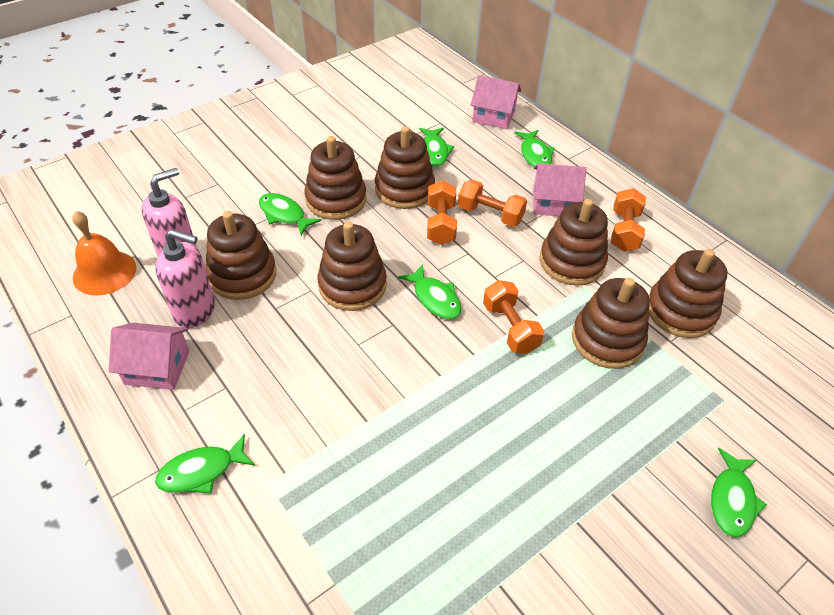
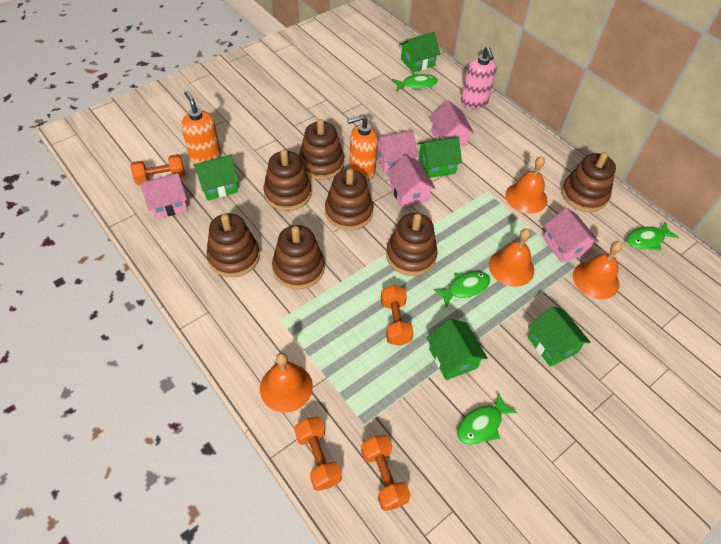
green fish: 6 -> 4
green house: 0 -> 5
orange bell: 1 -> 4
orange soap dispenser: 0 -> 2
pink house: 3 -> 5
pink soap dispenser: 2 -> 1

